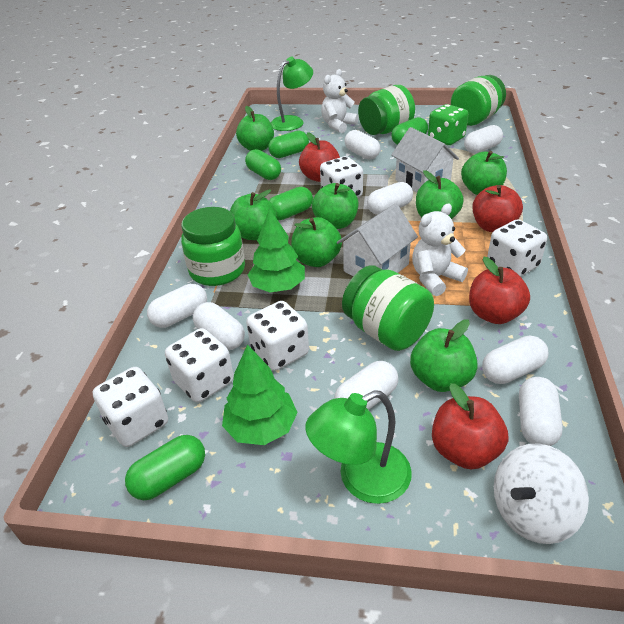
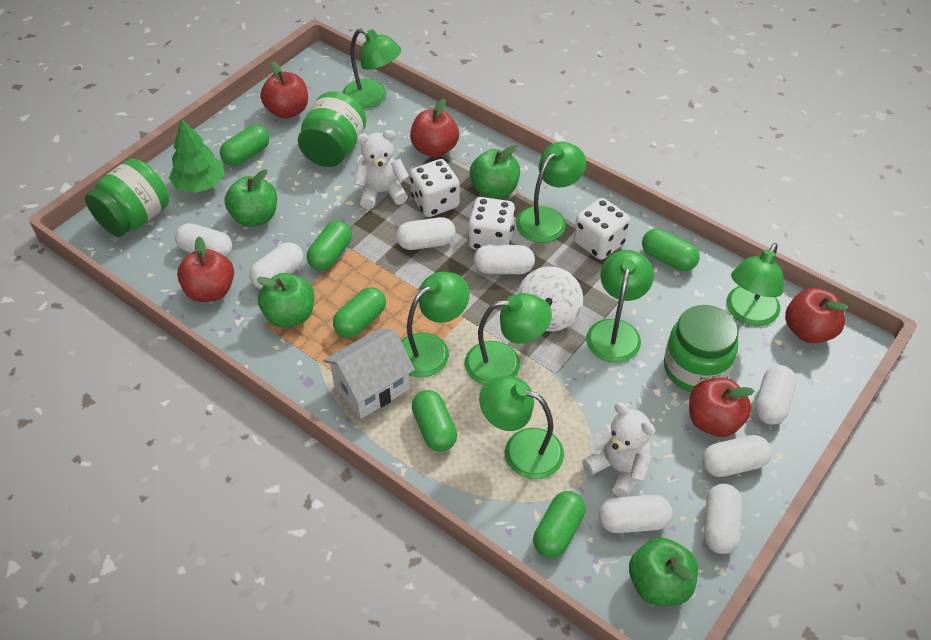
green apple: 7 -> 4
green capsule: 5 -> 6
green dice: 1 -> 0
green jar: 4 -> 3
green lamp: 2 -> 7
green tree: 2 -> 1
red apple: 4 -> 5
white dice: 5 -> 3
white house: 2 -> 1

